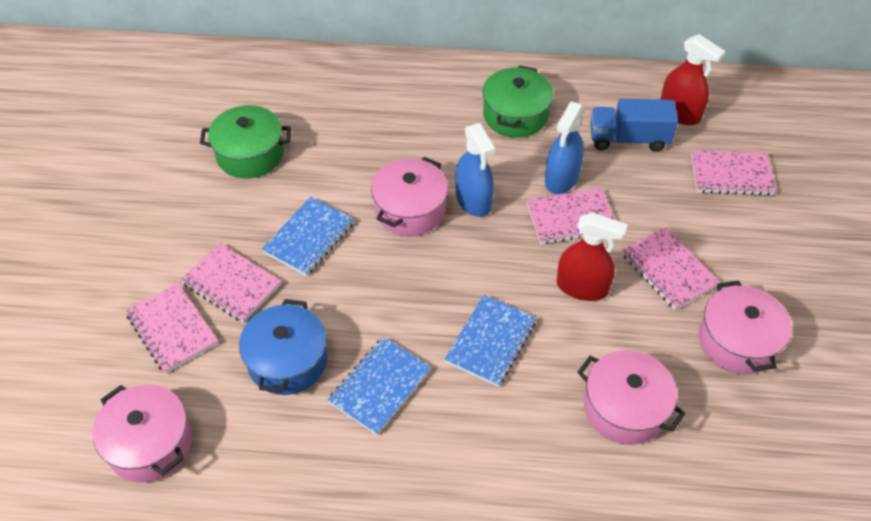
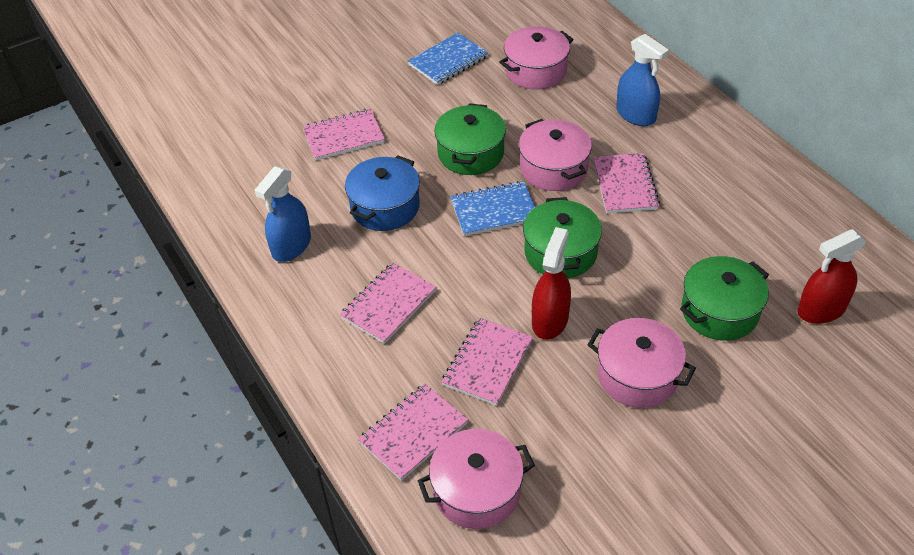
blue notebook: 3 -> 2
blue truck: 1 -> 0
green pot: 2 -> 3

